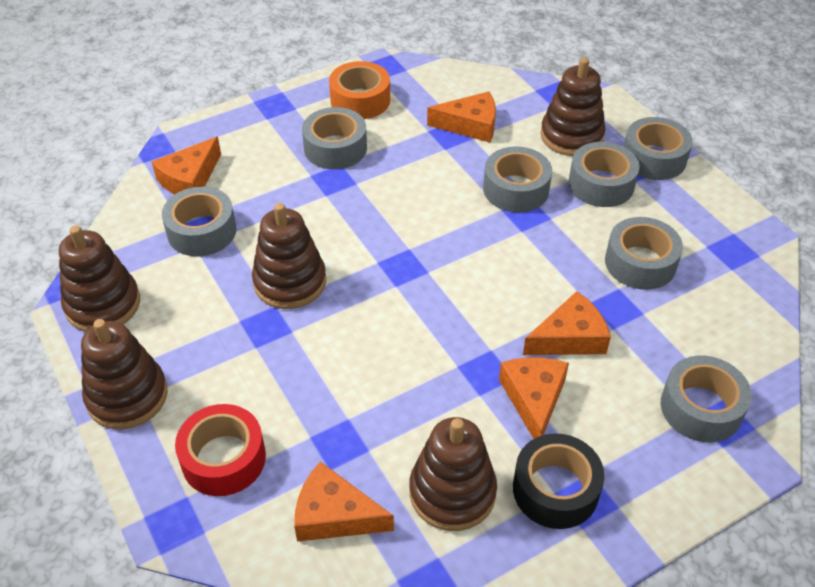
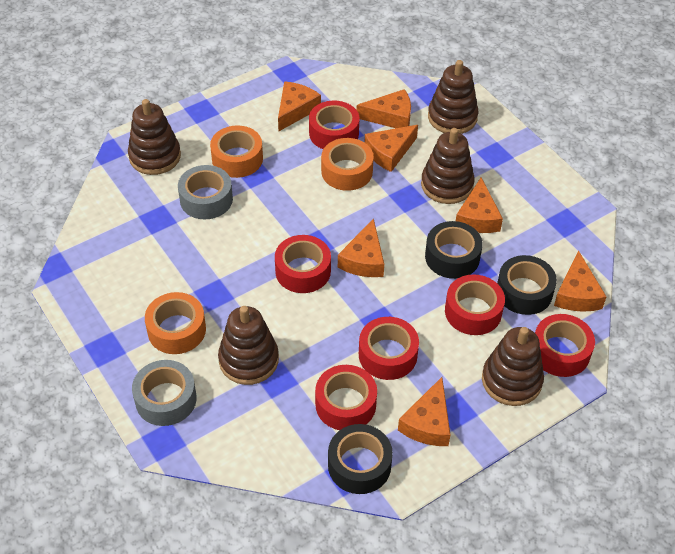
black tape: 1 -> 3
grey tape: 7 -> 2
orange cheese: 5 -> 7
orange tape: 1 -> 3
red tape: 1 -> 6

